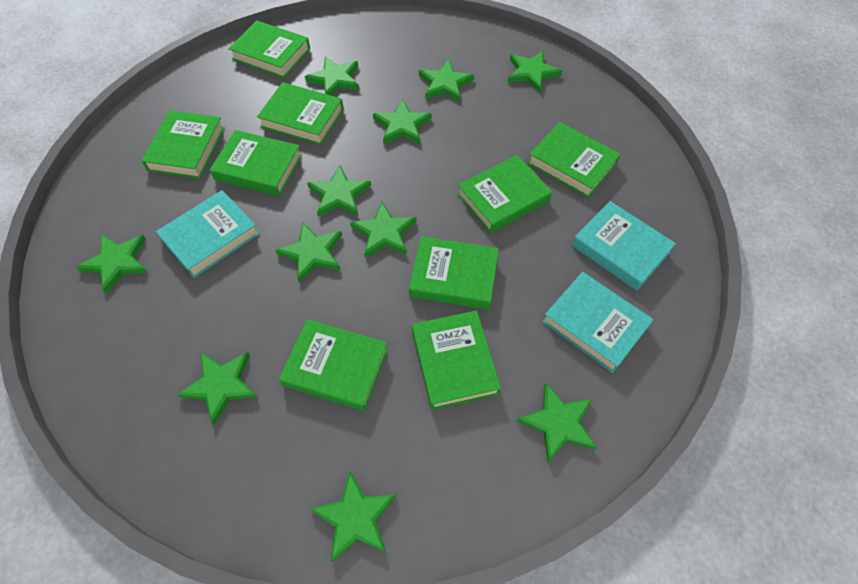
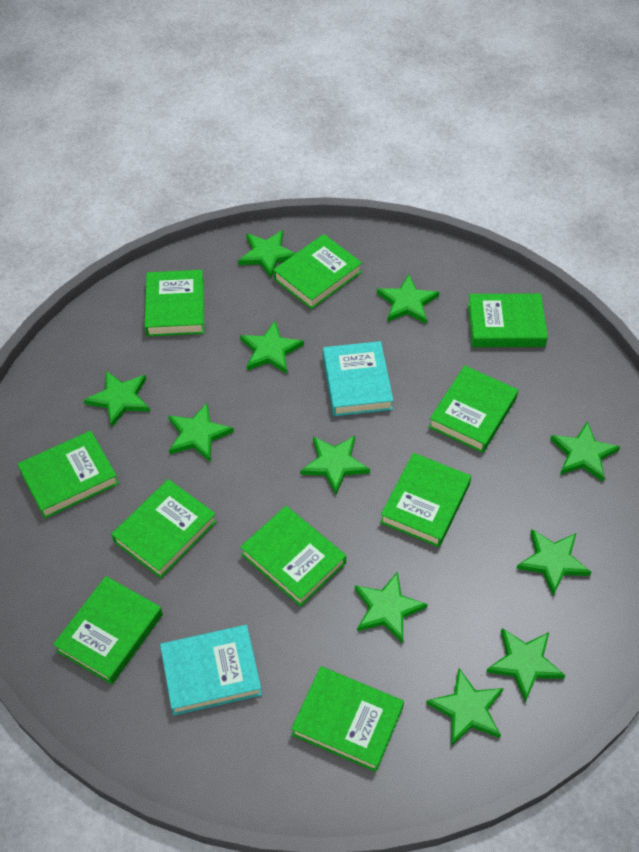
green book: 9 -> 10
turquoise book: 3 -> 2

